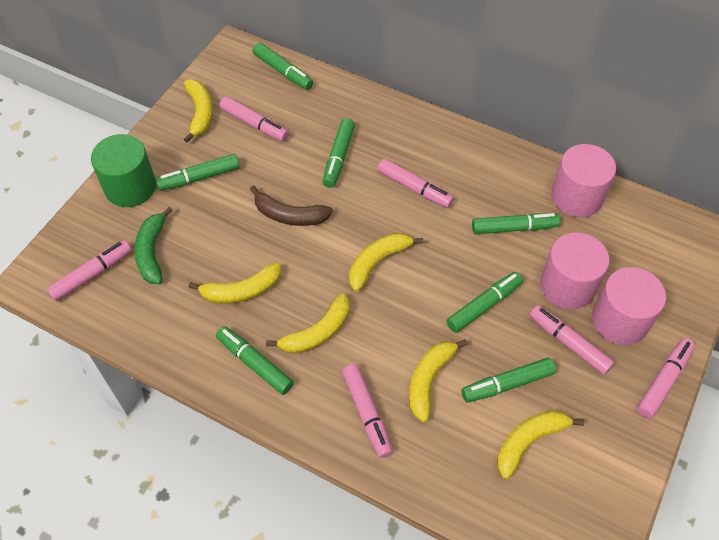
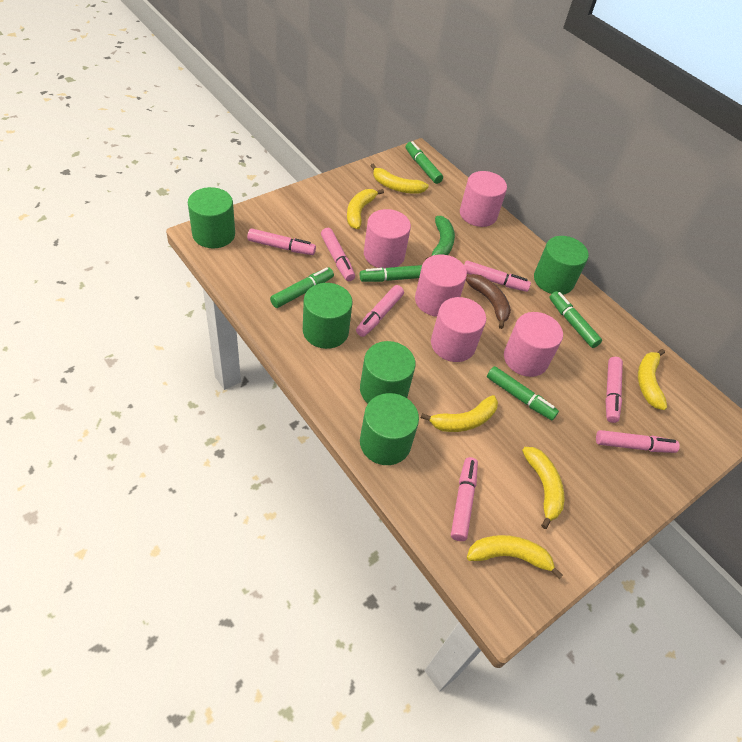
green cylinder: 1 -> 5
green marker: 7 -> 5
pink cylinder: 3 -> 5
pink marker: 6 -> 7

